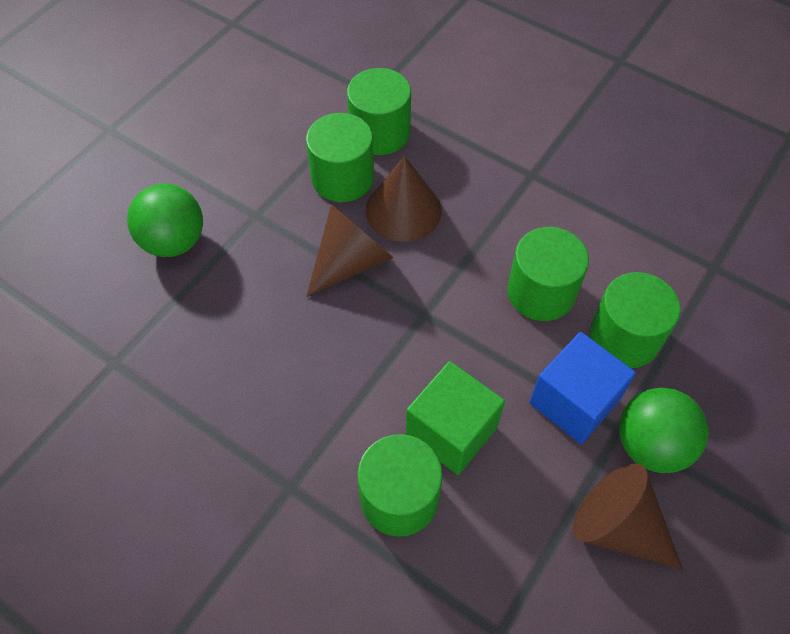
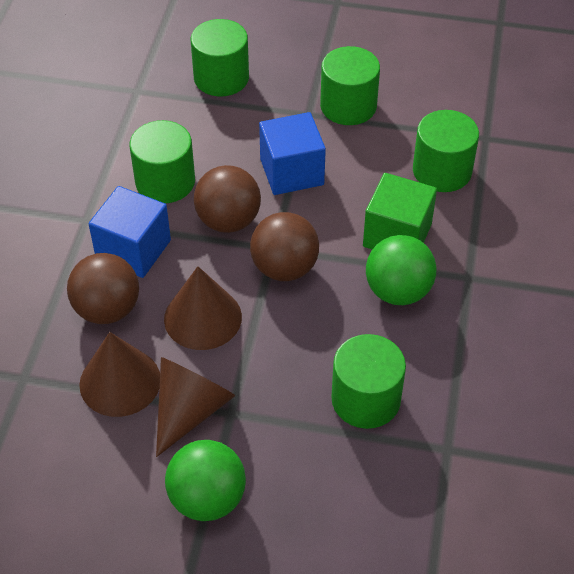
blue cube: 1 -> 2
brown ball: 0 -> 3

